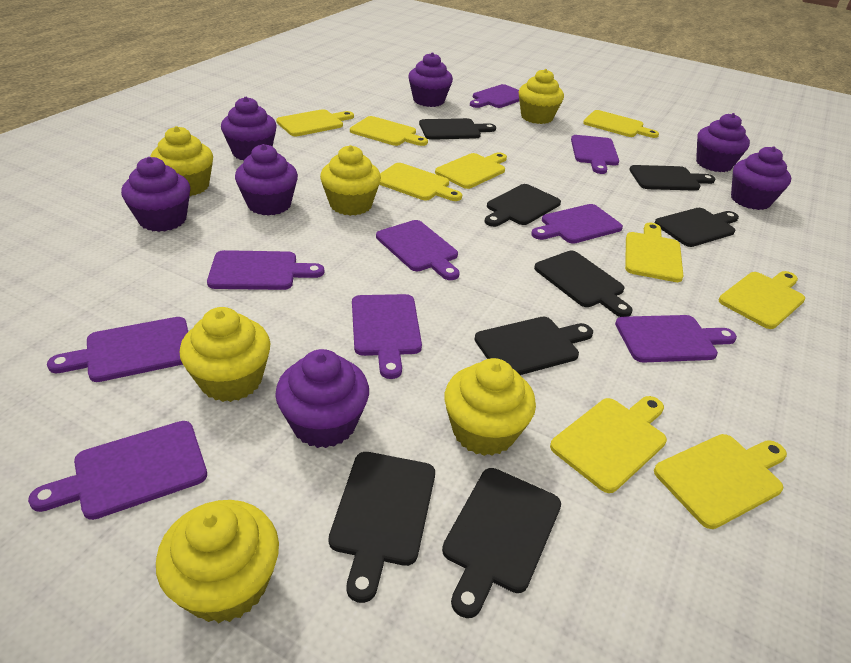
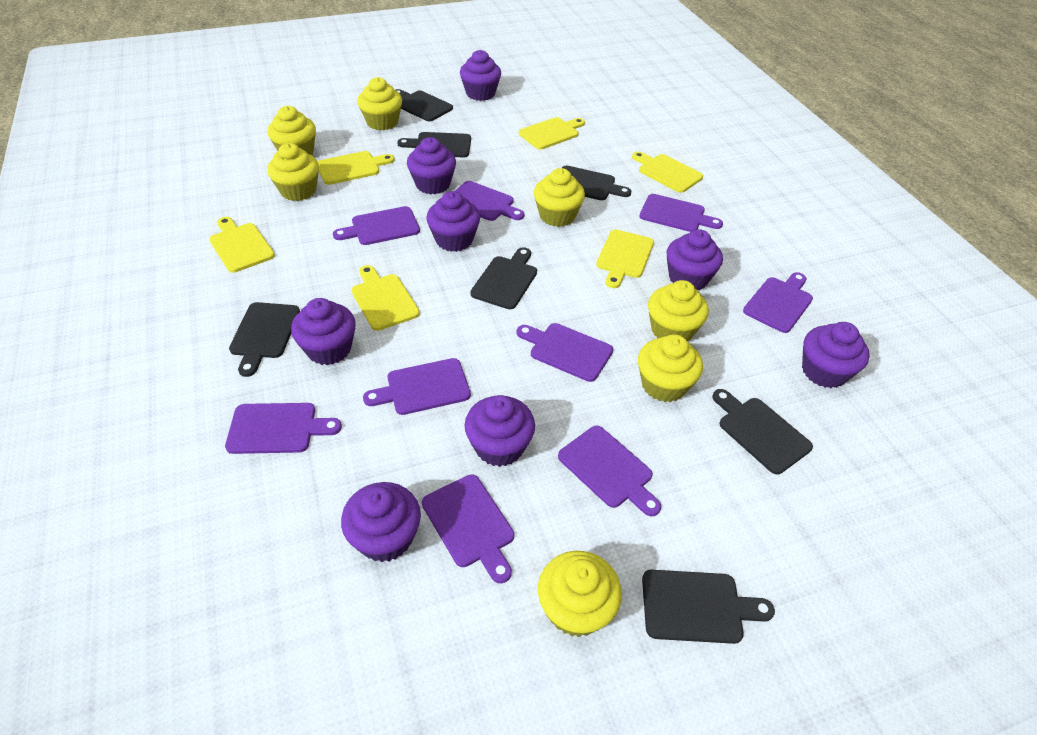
black cutting board: 8 -> 7
purple cupcake: 7 -> 8
yellow cupcake: 6 -> 7
yellow cutting board: 9 -> 6

